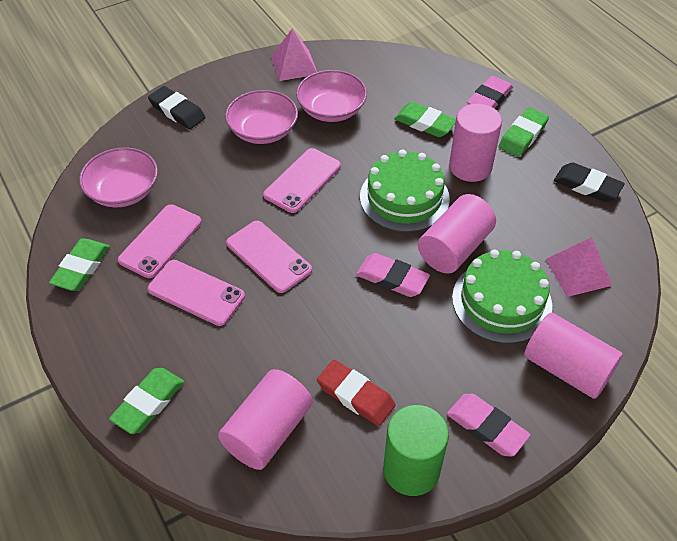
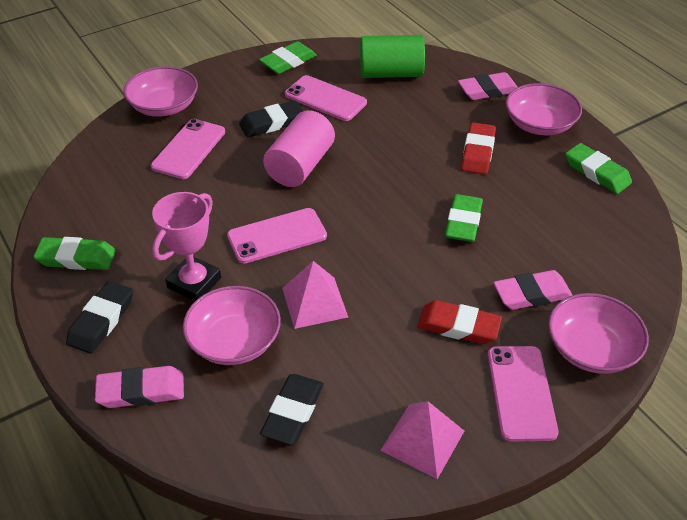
black eraser: 2 -> 3
green cake: 2 -> 0
pink bowl: 3 -> 4
pink cylinder: 4 -> 1
pink trophy: 0 -> 1
red eraser: 1 -> 2

